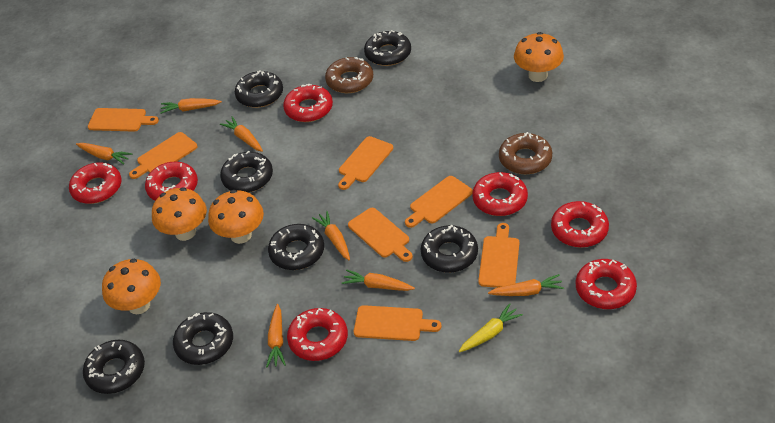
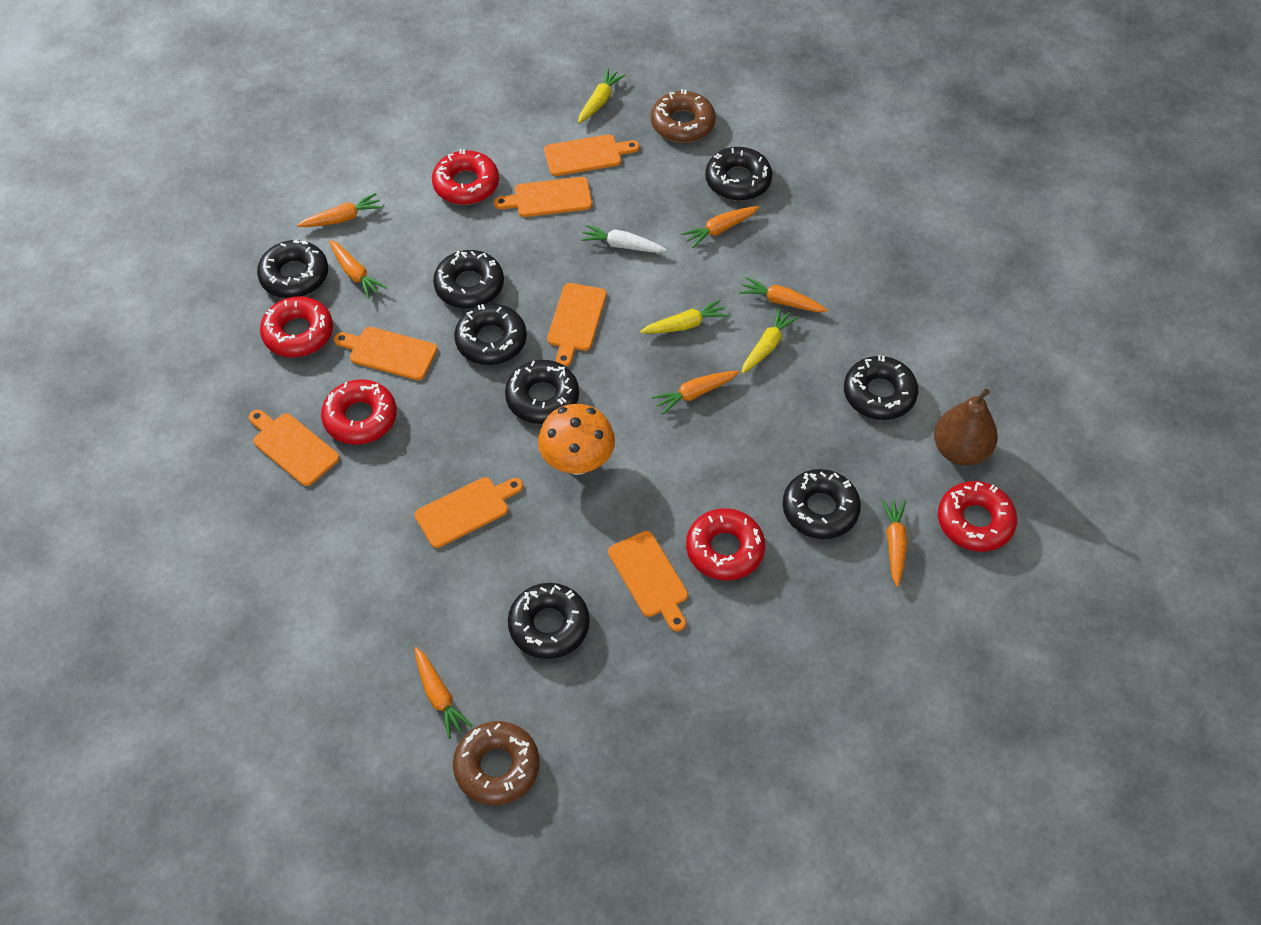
black donut: 7 -> 8
brown pear: 0 -> 1
orange mushroom: 4 -> 1
red donut: 7 -> 5
white carrot: 0 -> 1
yellow carrot: 1 -> 3

